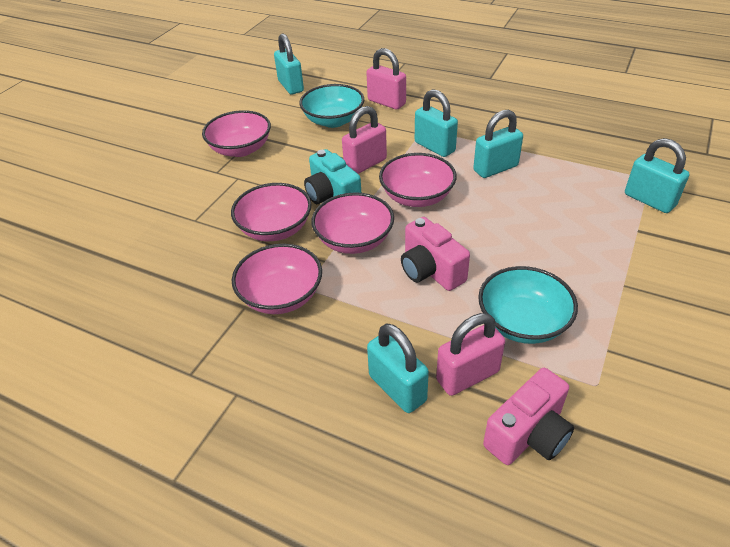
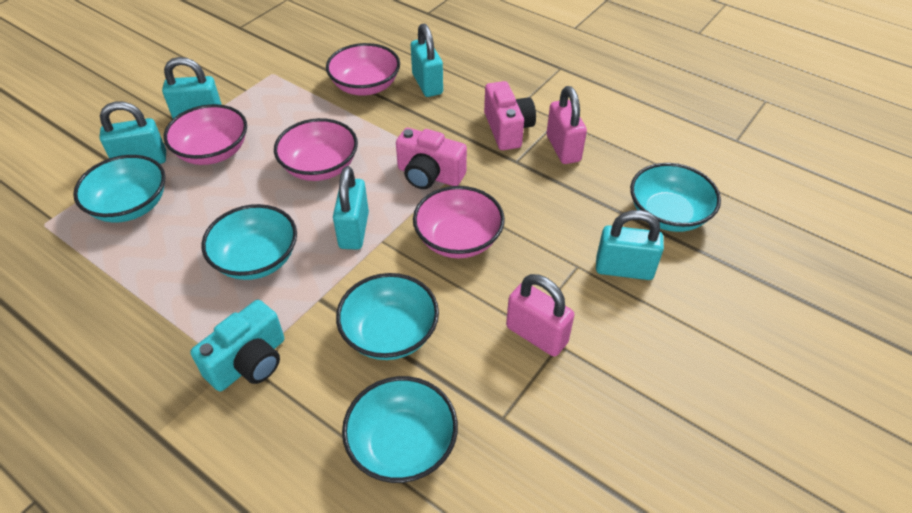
pink bowl: 5 -> 4
pink padlock: 3 -> 2
turquoise bowl: 2 -> 5

